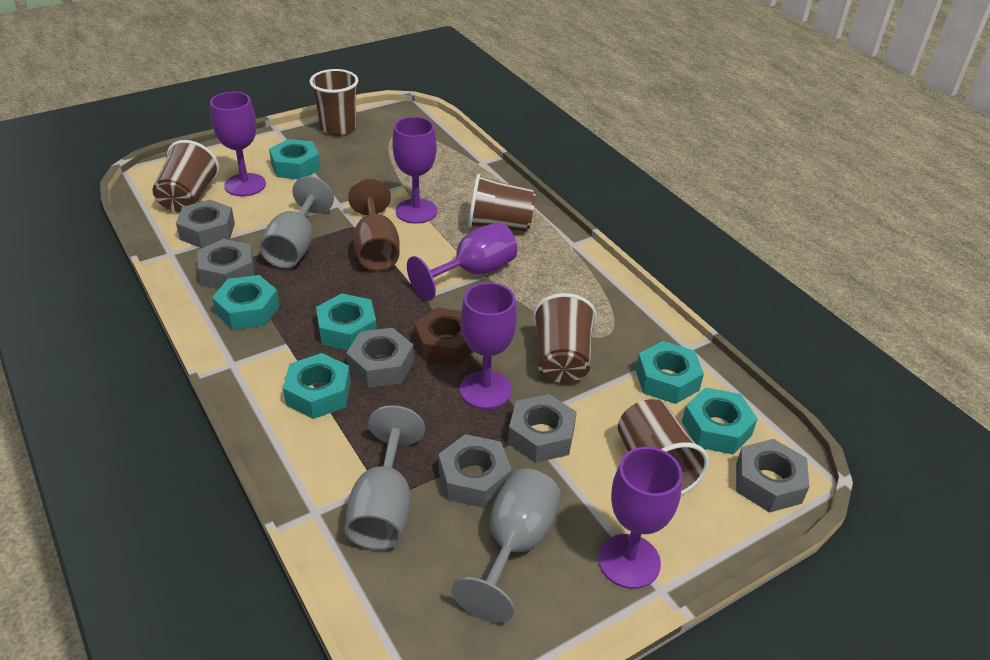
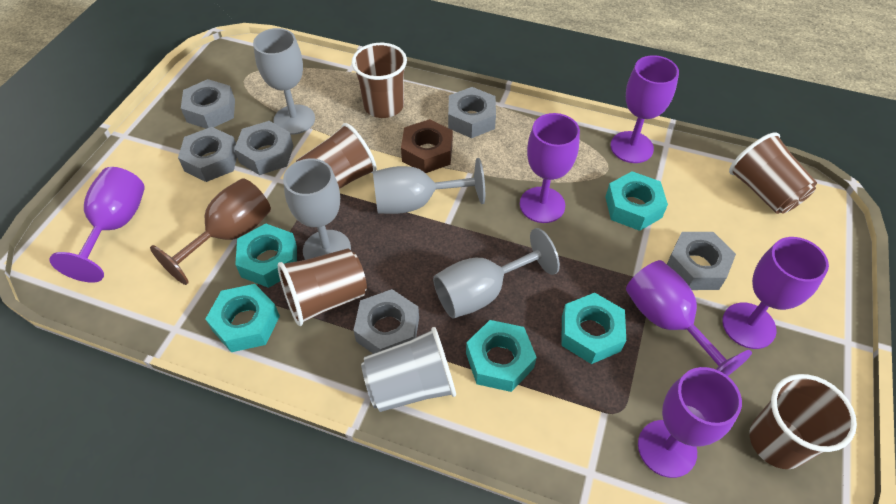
grey cup: 0 -> 1
grey goblet: 3 -> 4
purple goblet: 5 -> 6
turquoise nut: 6 -> 5

